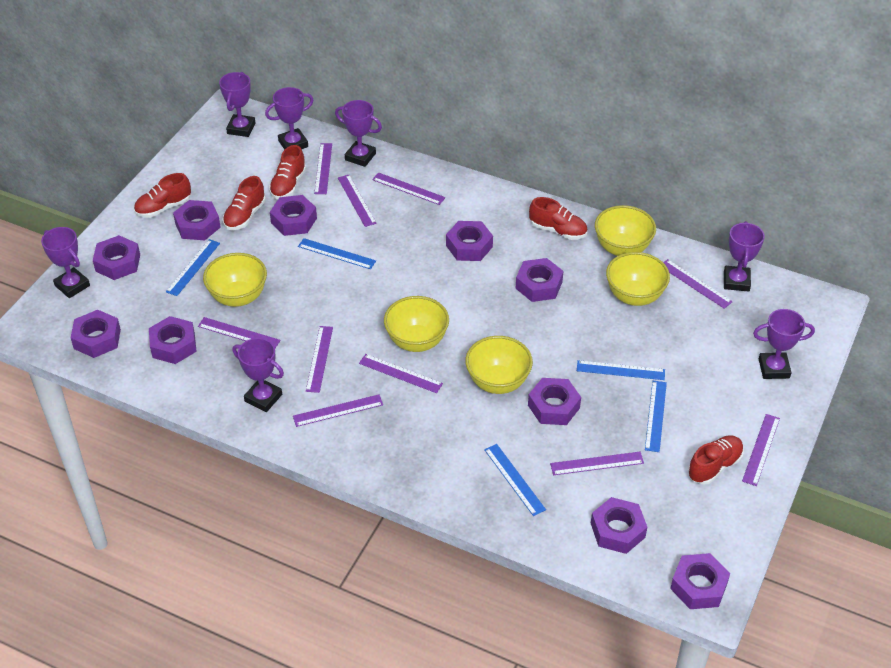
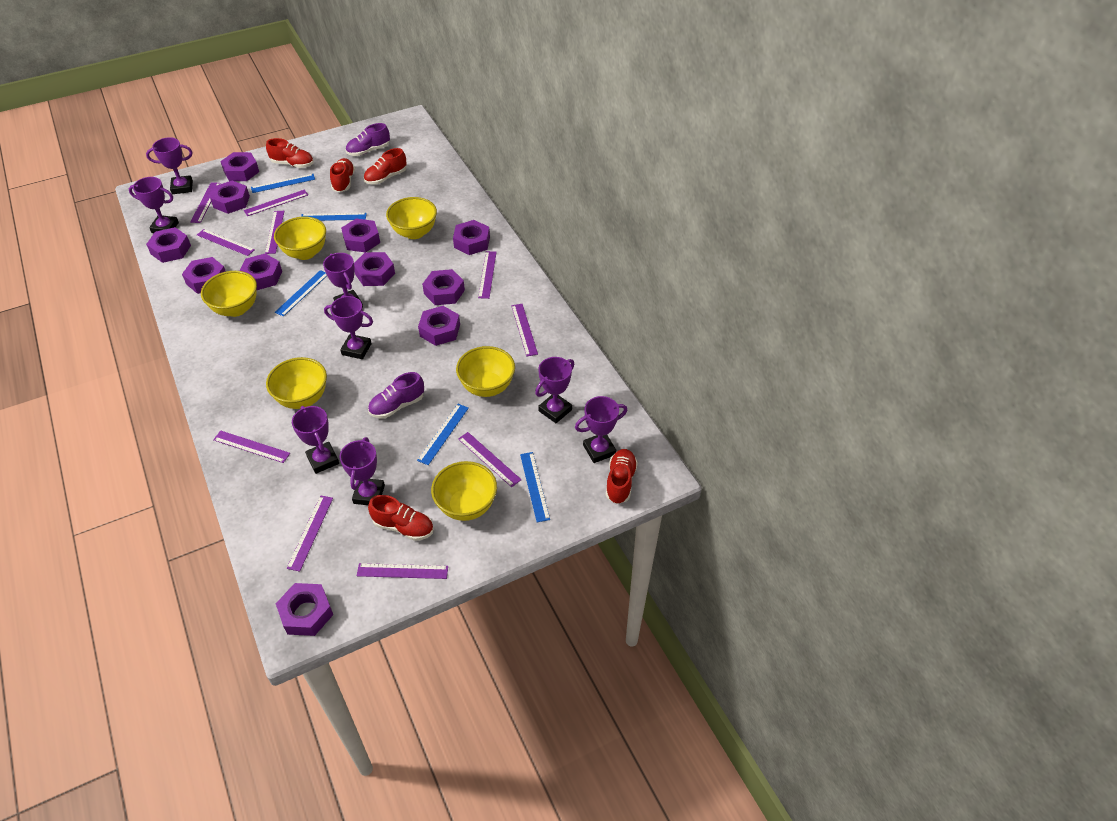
purple nut: 10 -> 11
purple shoe: 0 -> 2
purple trophy: 7 -> 8
yellow bowl: 5 -> 6

